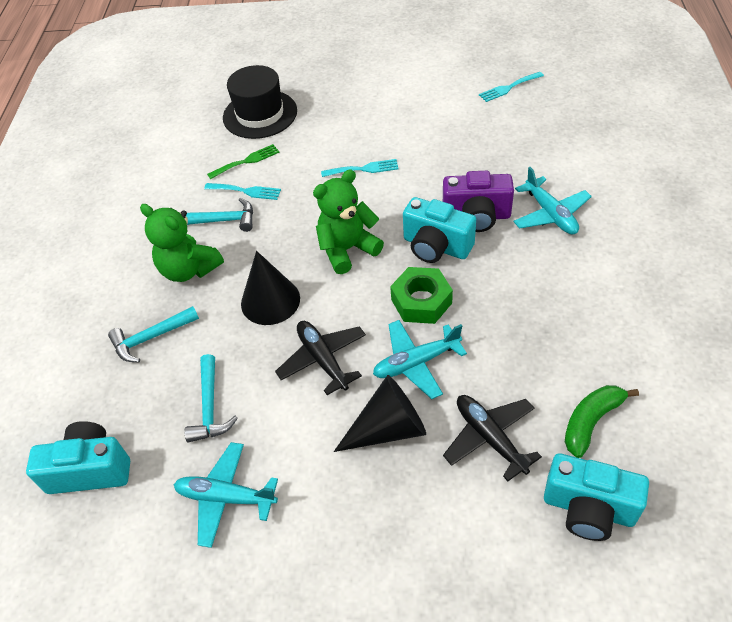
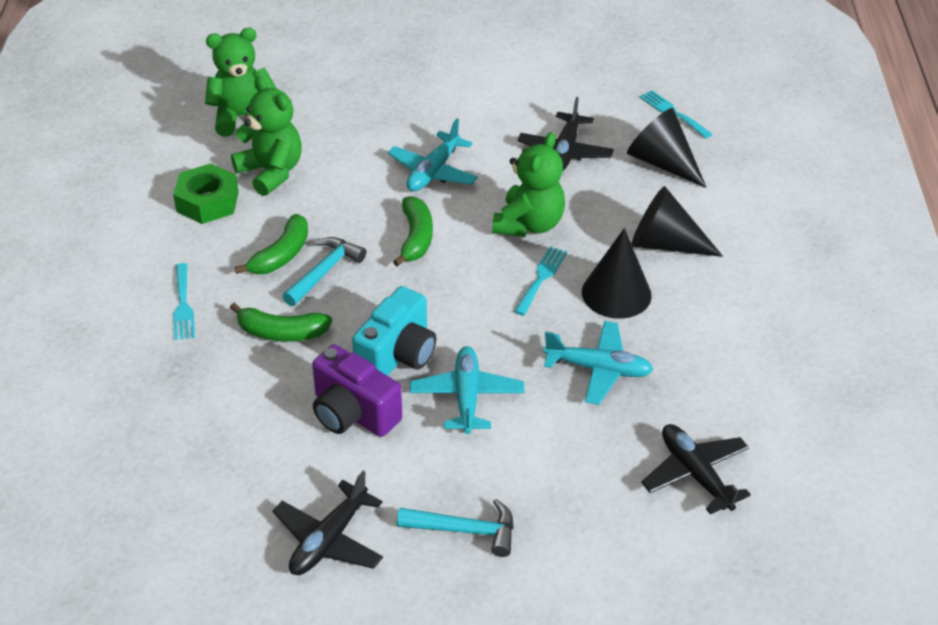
black cone: 2 -> 3
black hat: 1 -> 0
black plane: 2 -> 3
green banana: 1 -> 3
green fork: 1 -> 0
green teddy bear: 2 -> 3
turquoise camera: 3 -> 1
turquoise hammer: 3 -> 2

